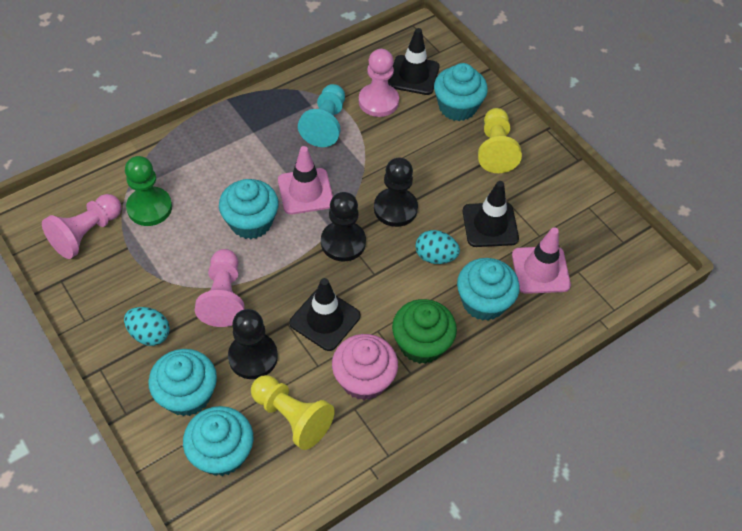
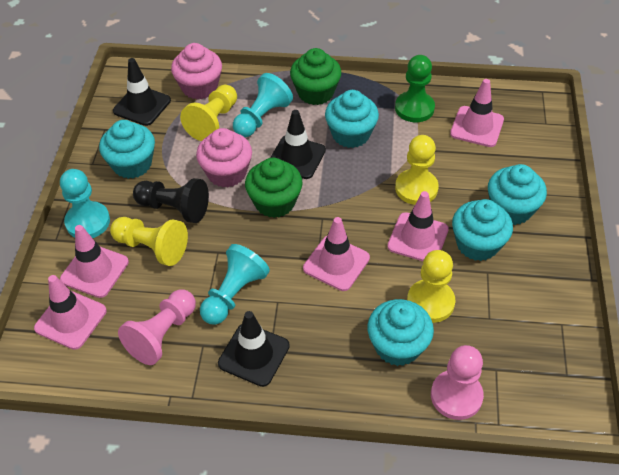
black pawn: 3 -> 1
green cupcake: 1 -> 2
pink cupcake: 1 -> 2
pink pawn: 3 -> 2
pink traffic cone: 2 -> 5
turquoise egg: 2 -> 0
turquoise pawn: 1 -> 3
yellow pawn: 2 -> 4

